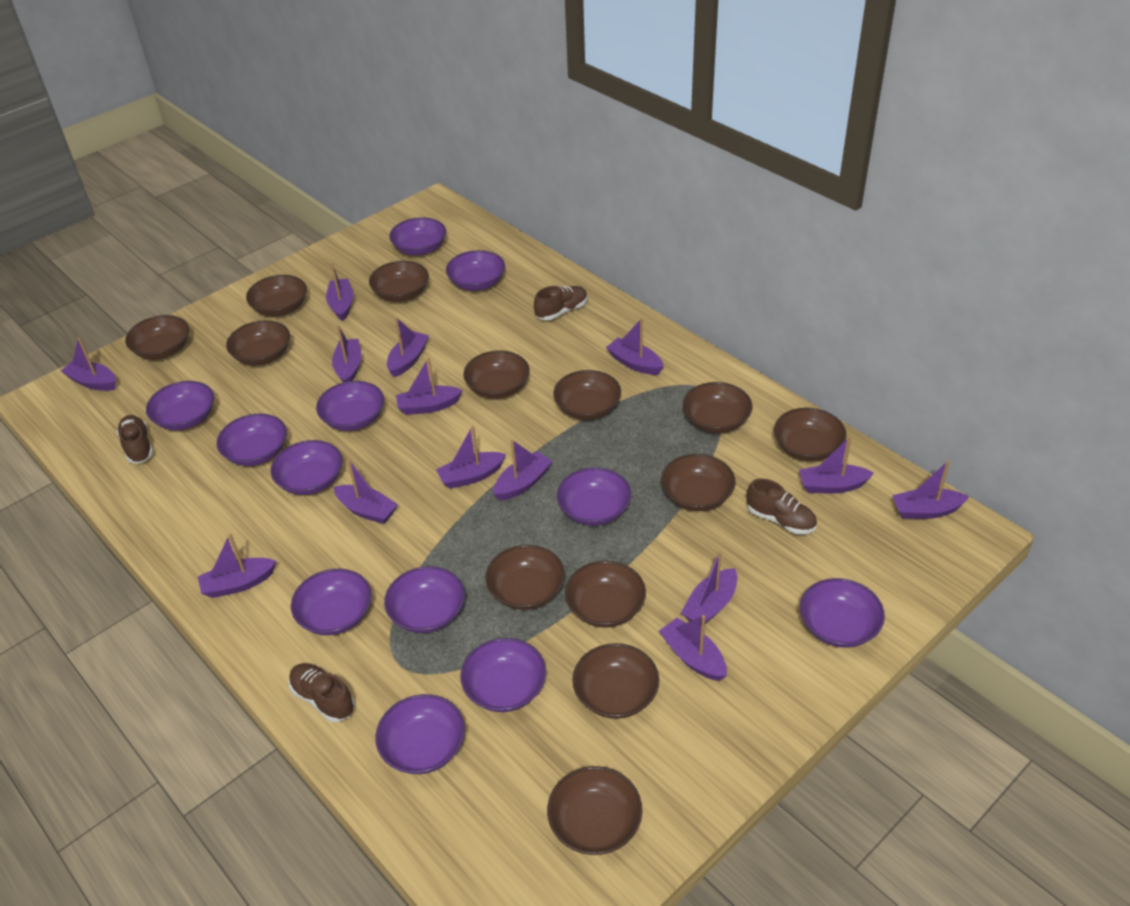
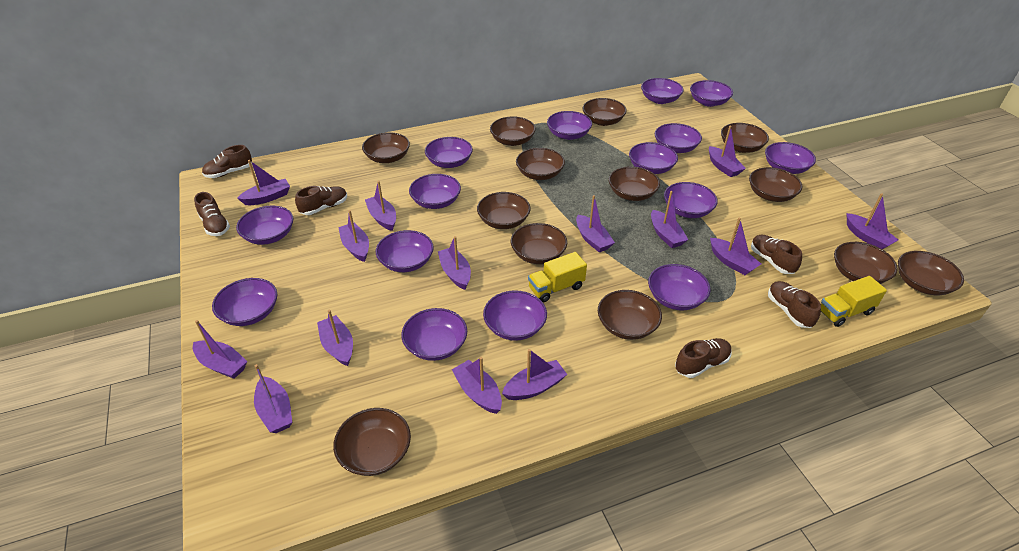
brown shoe: 4 -> 6
purple bowl: 12 -> 15
yellow truck: 0 -> 2

